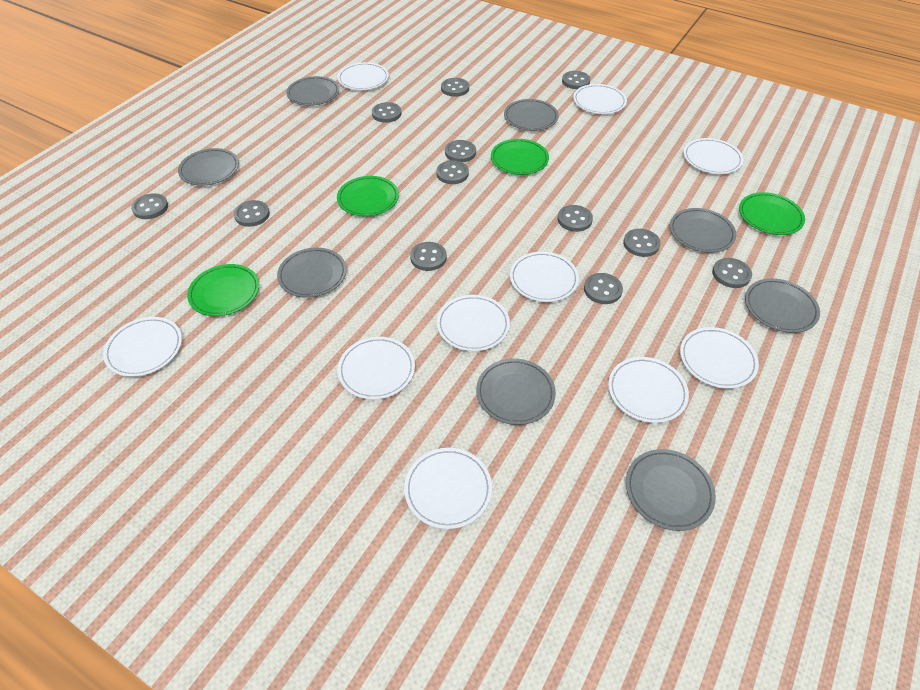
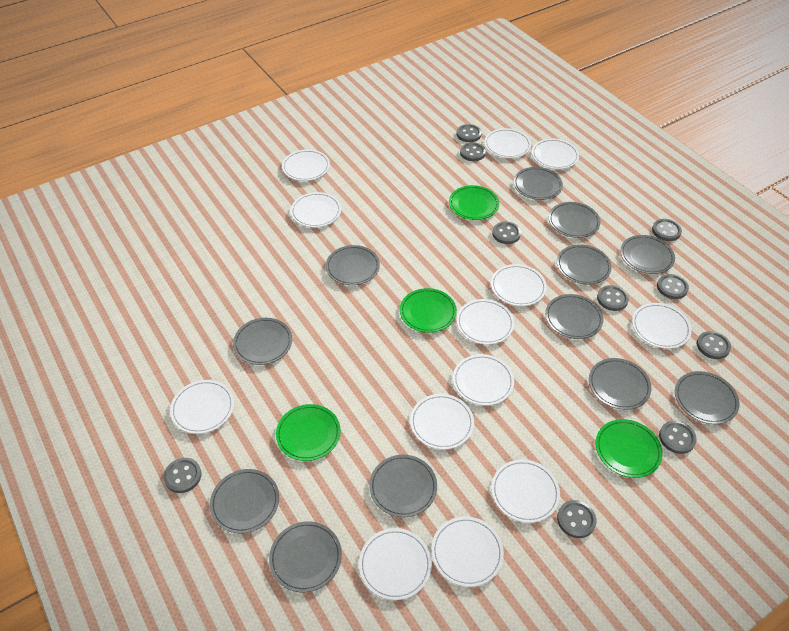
grey button: 12 -> 10
grey plate: 8 -> 12
white plate: 10 -> 13

